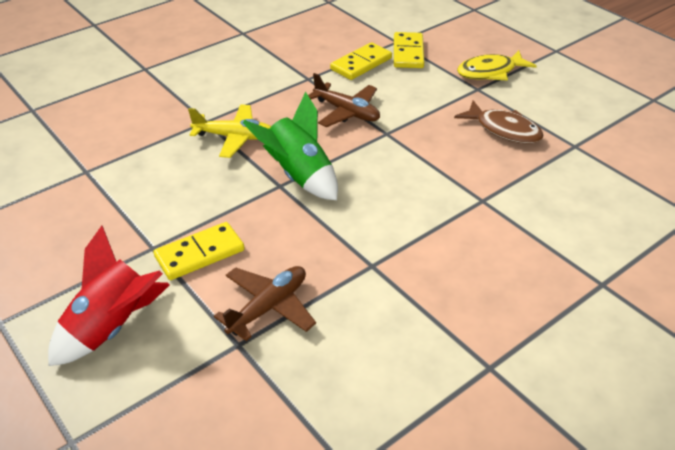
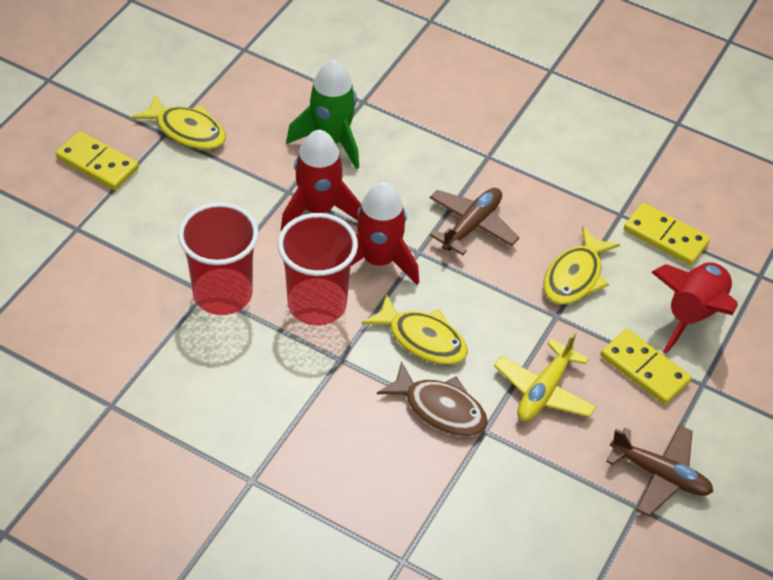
red cup: 0 -> 2
red rocket: 1 -> 3
yellow fish: 1 -> 3

